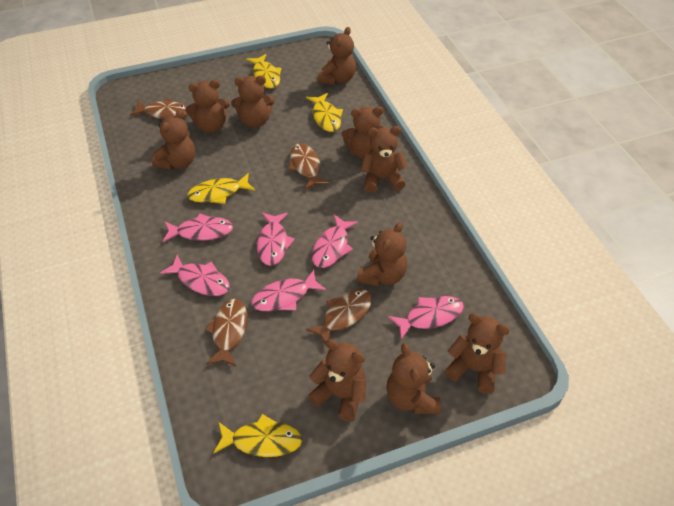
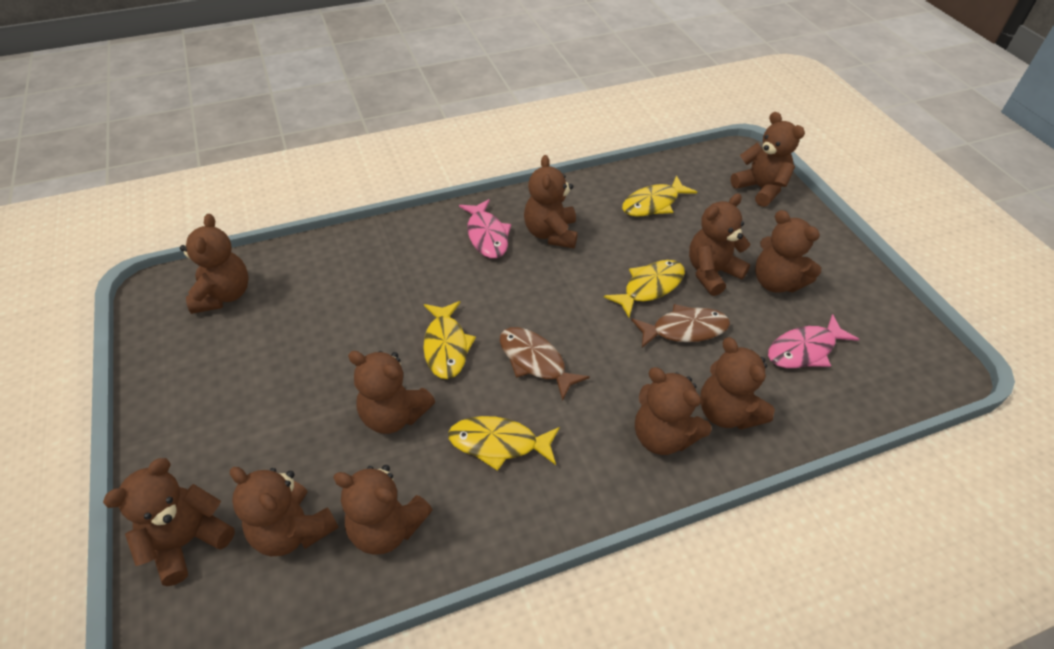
brown fish: 4 -> 2
brown teddy bear: 10 -> 11
pink fish: 6 -> 2

